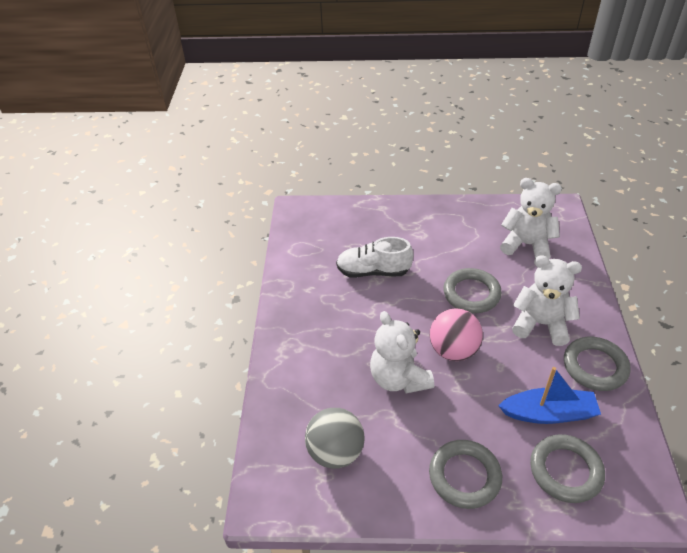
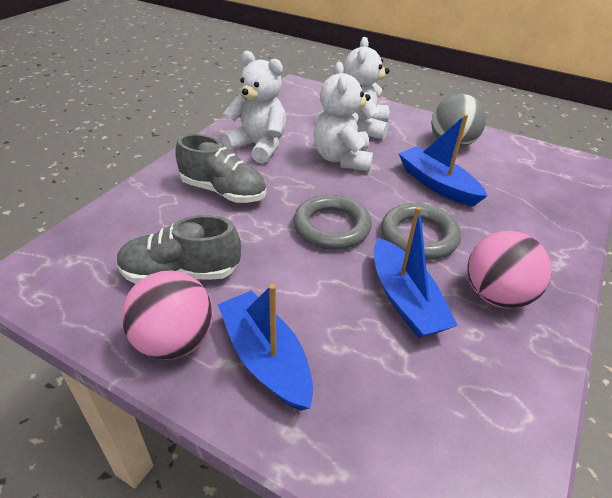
blue boat: 1 -> 3
grey ring: 4 -> 2
grey shoe: 0 -> 2
pink ball: 1 -> 2
white shoe: 1 -> 0

